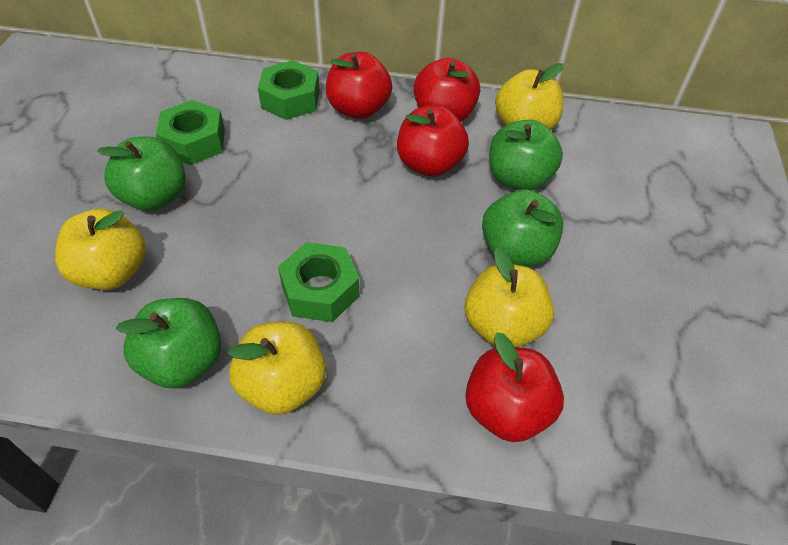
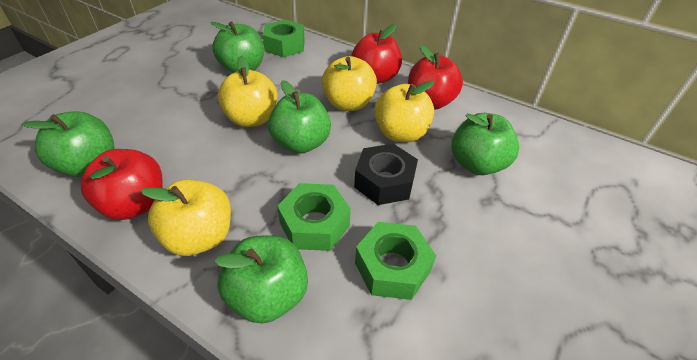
black nut: 0 -> 1
green apple: 4 -> 5
red apple: 4 -> 3

